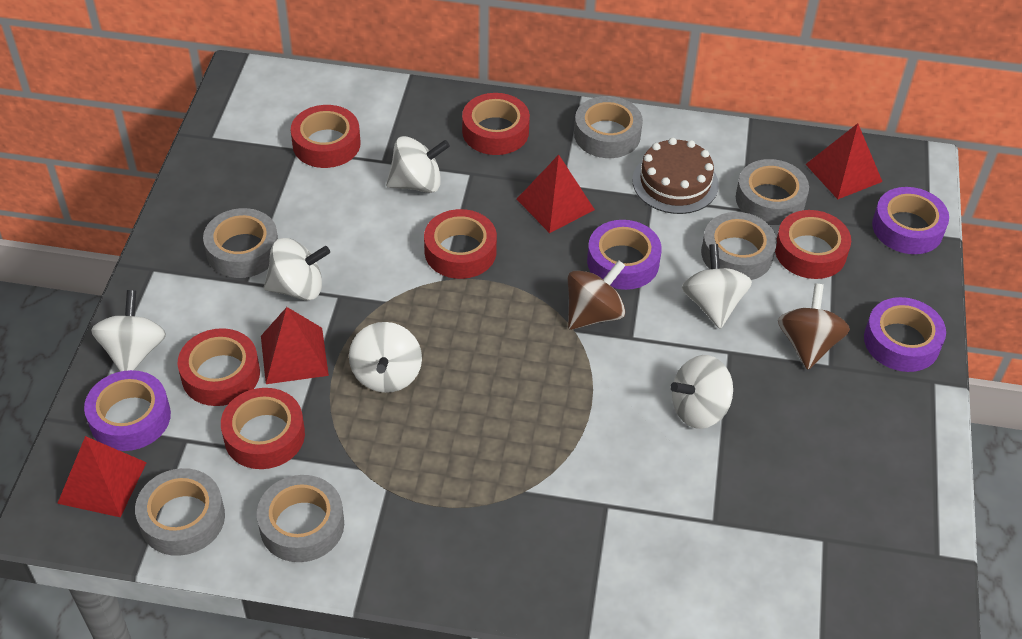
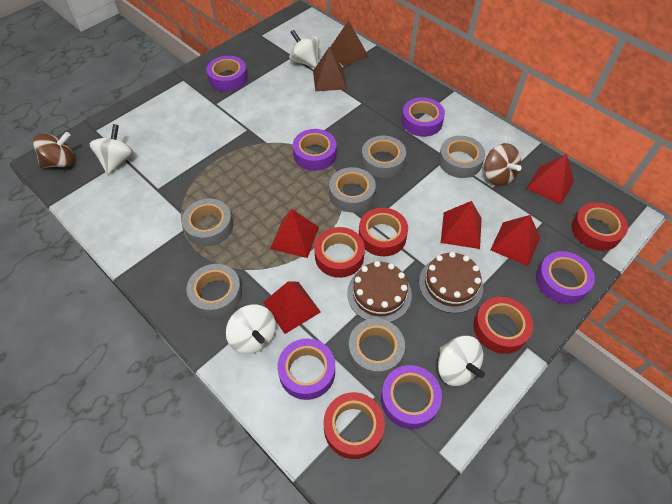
brown cake: 1 -> 2
brown pyramid: 0 -> 2
purple tape: 4 -> 6
red pyramid: 4 -> 5
red tape: 6 -> 5
white spinning top: 6 -> 4

